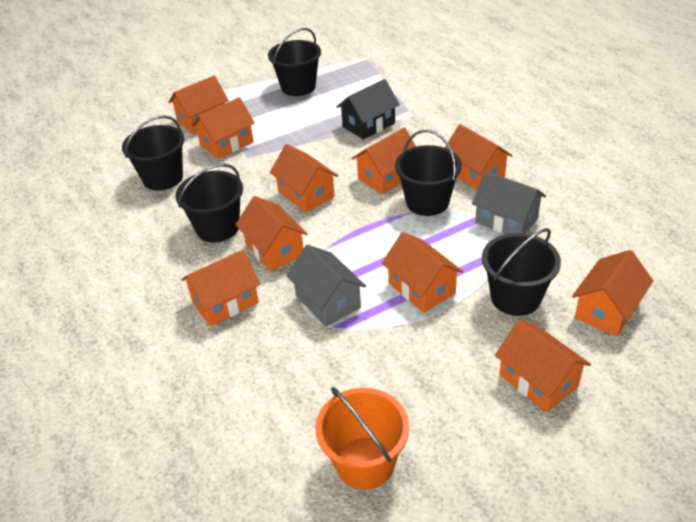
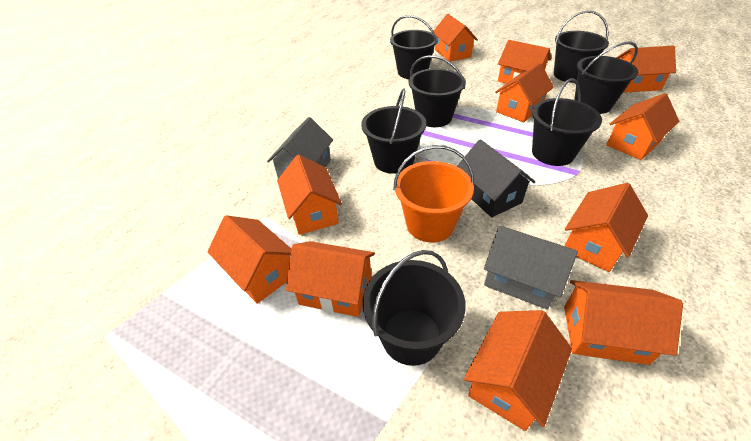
black bucket: 5 -> 7
orange house: 10 -> 11

